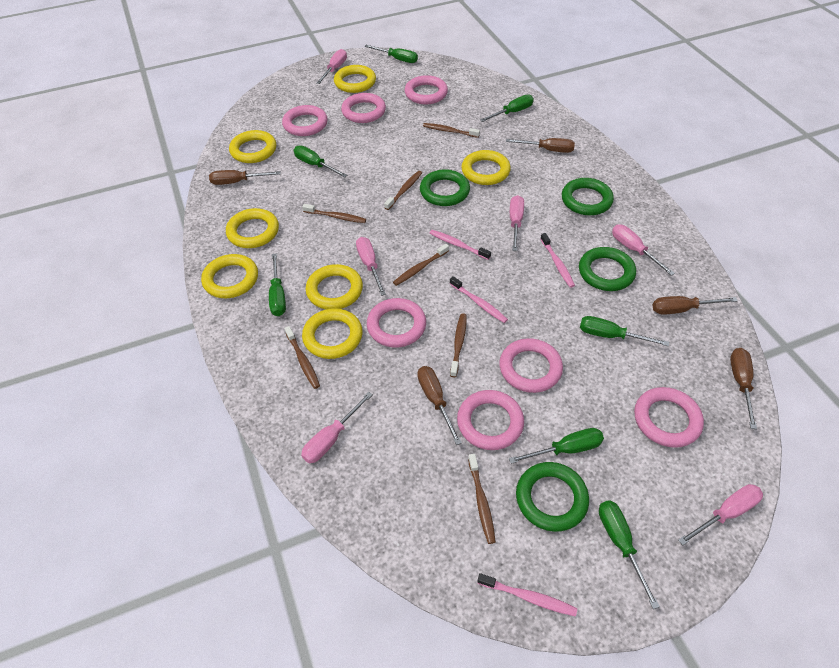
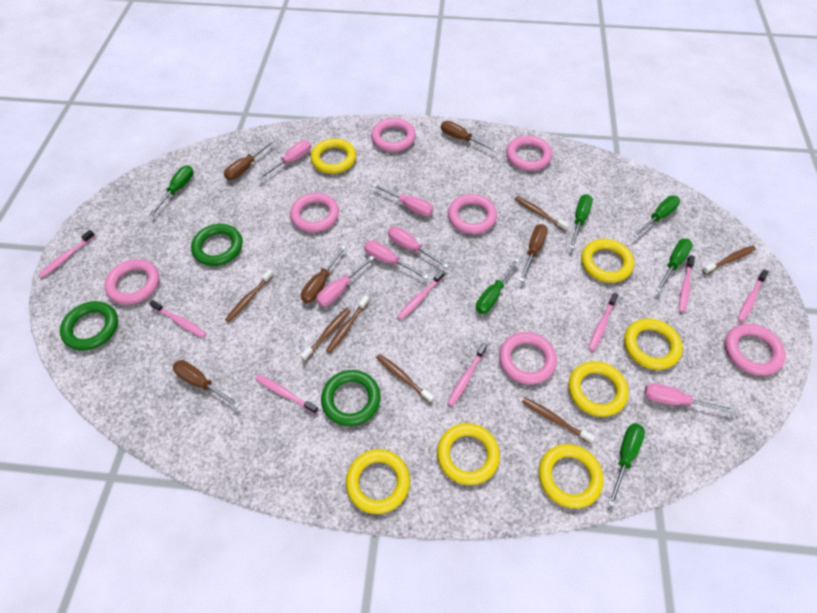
green ring: 4 -> 3
green screwdriver: 7 -> 6
pink toothbrush: 4 -> 8

